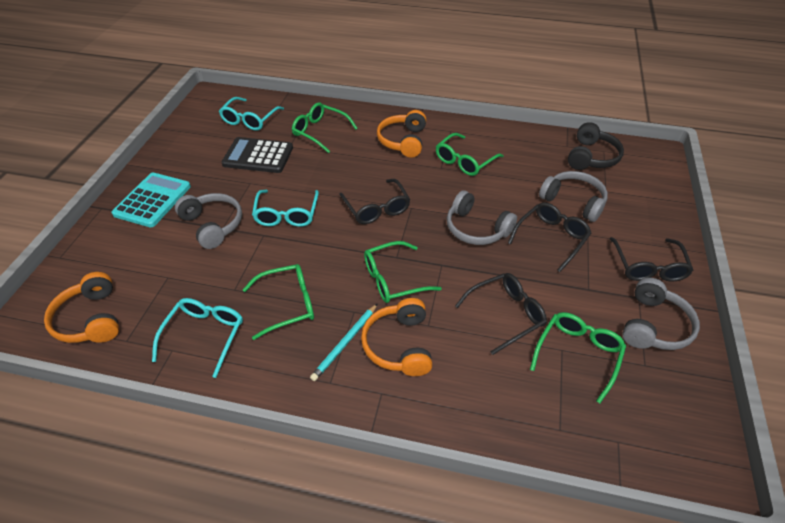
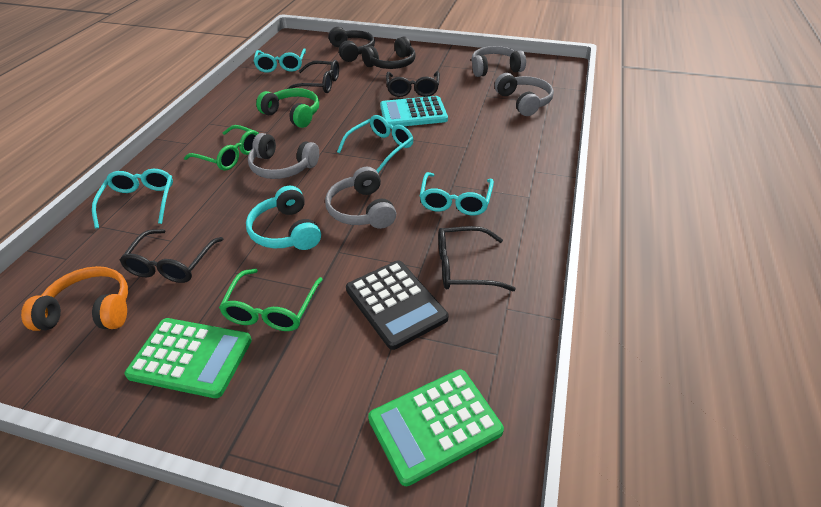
black headphones: 1 -> 2
green calculator: 0 -> 2
green glasses: 5 -> 2
green headphones: 0 -> 1
orange headphones: 3 -> 1
turquoise glasses: 3 -> 4
turquoise headphones: 0 -> 1
turquoise pencil: 1 -> 0

